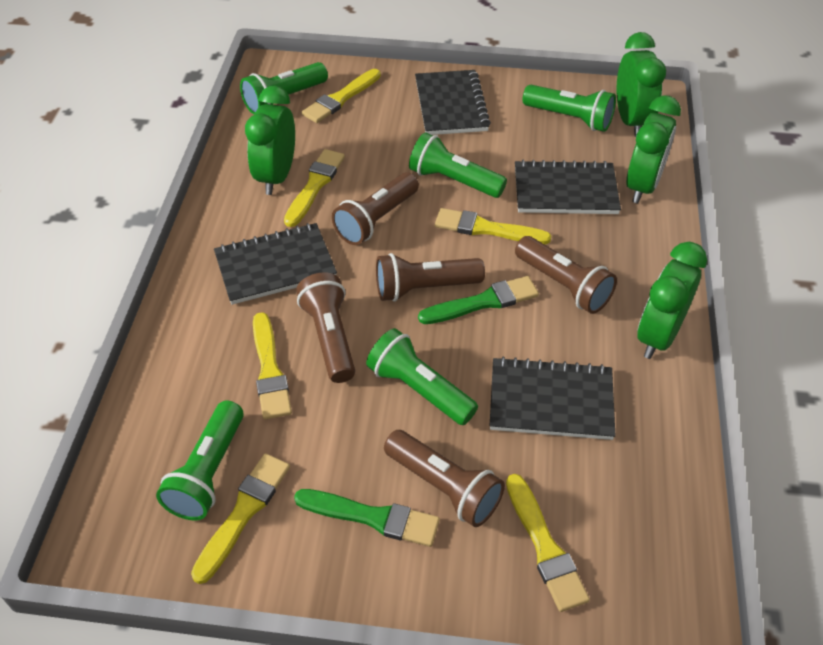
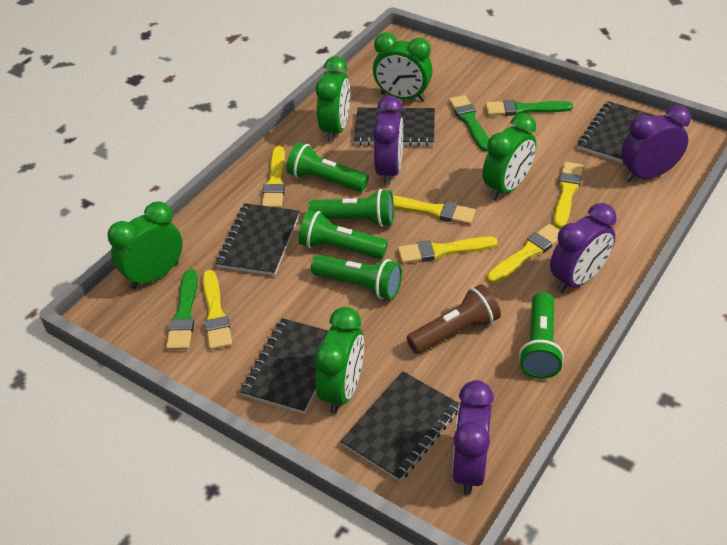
black notebook: 4 -> 5
brown flashlight: 5 -> 1
green brush: 2 -> 3
green clock: 4 -> 5
purple clock: 0 -> 4

